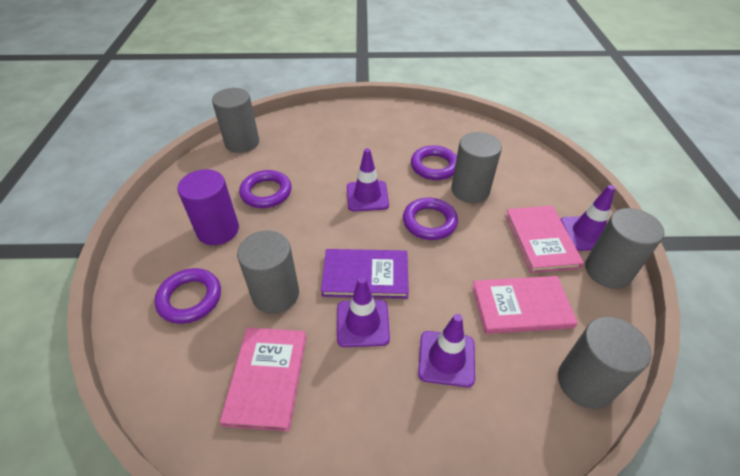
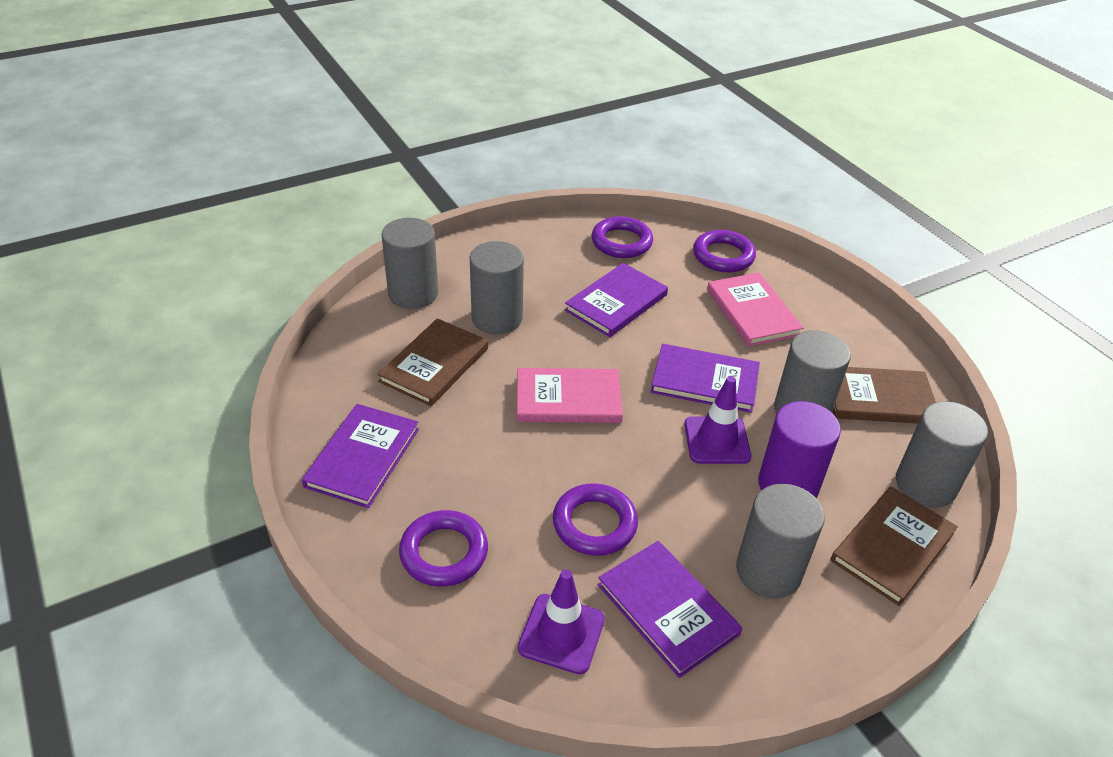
brown book: 0 -> 3
pink book: 3 -> 2
purple book: 1 -> 4
purple traffic cone: 4 -> 2

